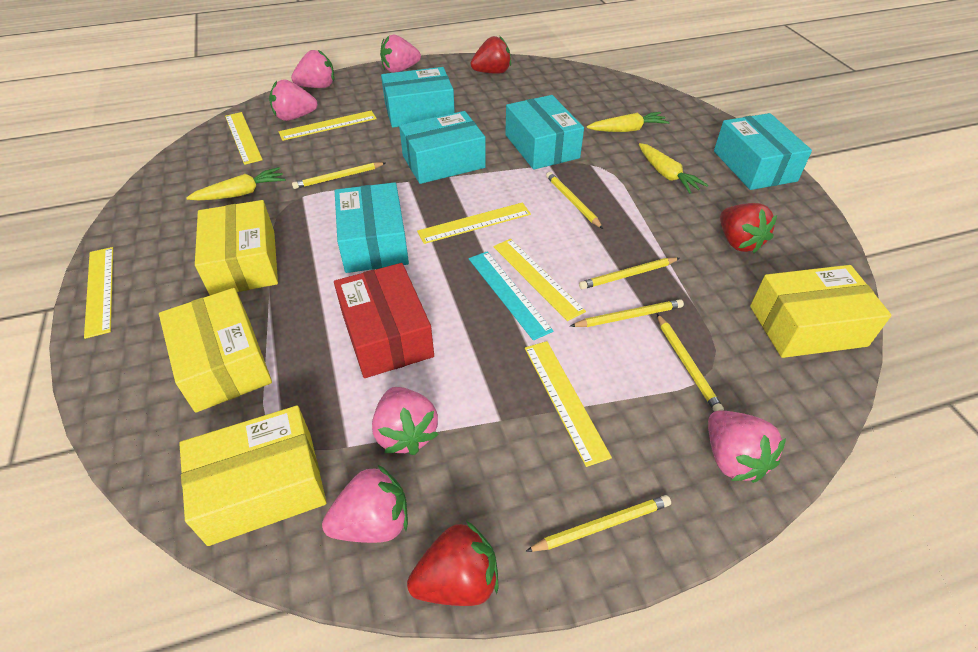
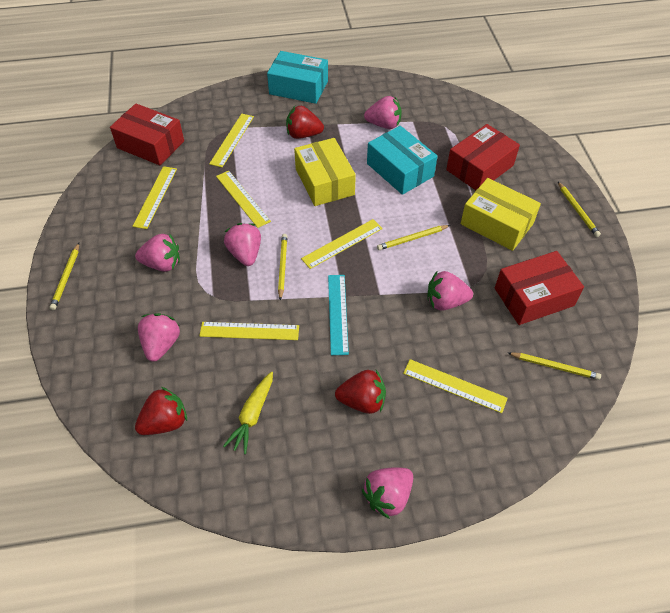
red box: 1 -> 3
turquoise box: 5 -> 2
yellow box: 4 -> 2
yellow carrot: 3 -> 1
yellow pencil: 6 -> 5

